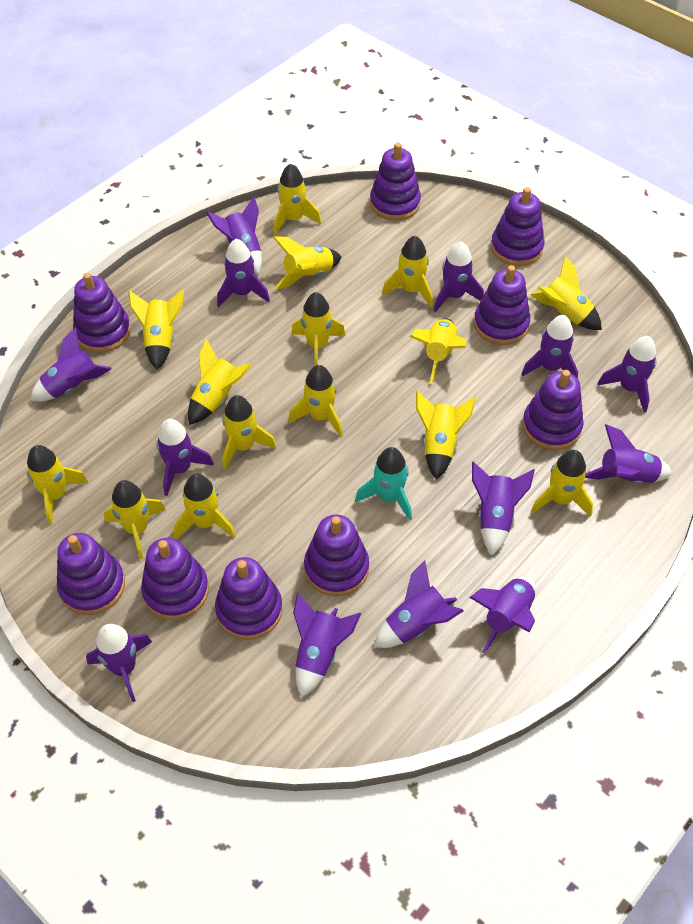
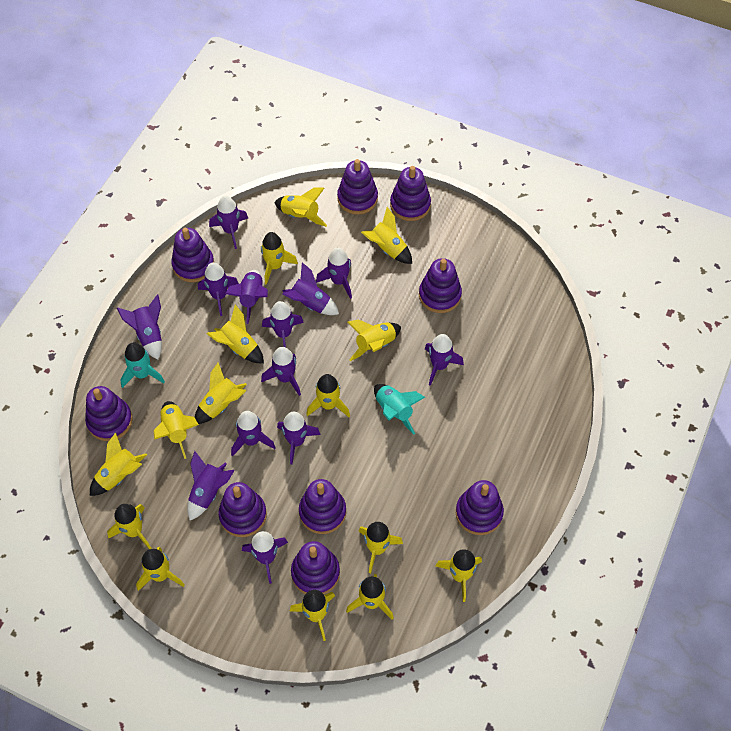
turquoise rocket: 1 -> 2

